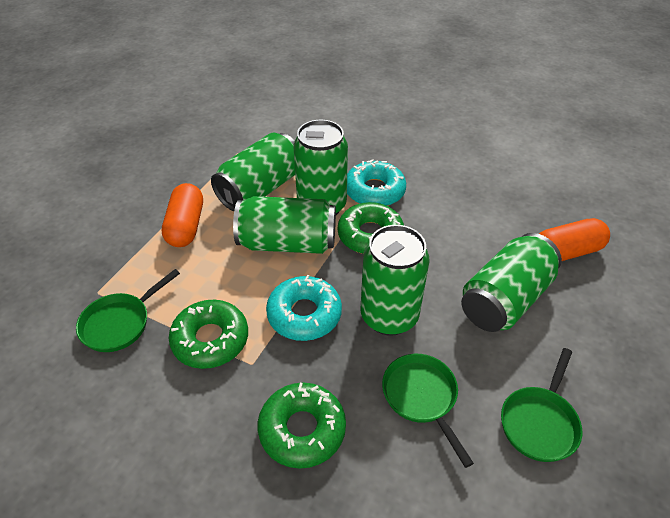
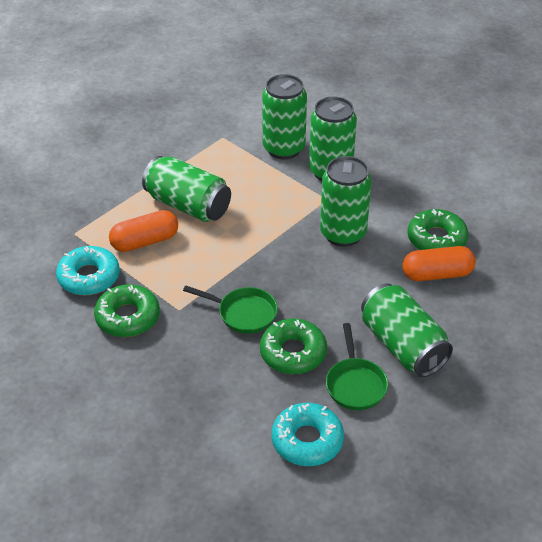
green pan: 3 -> 2

